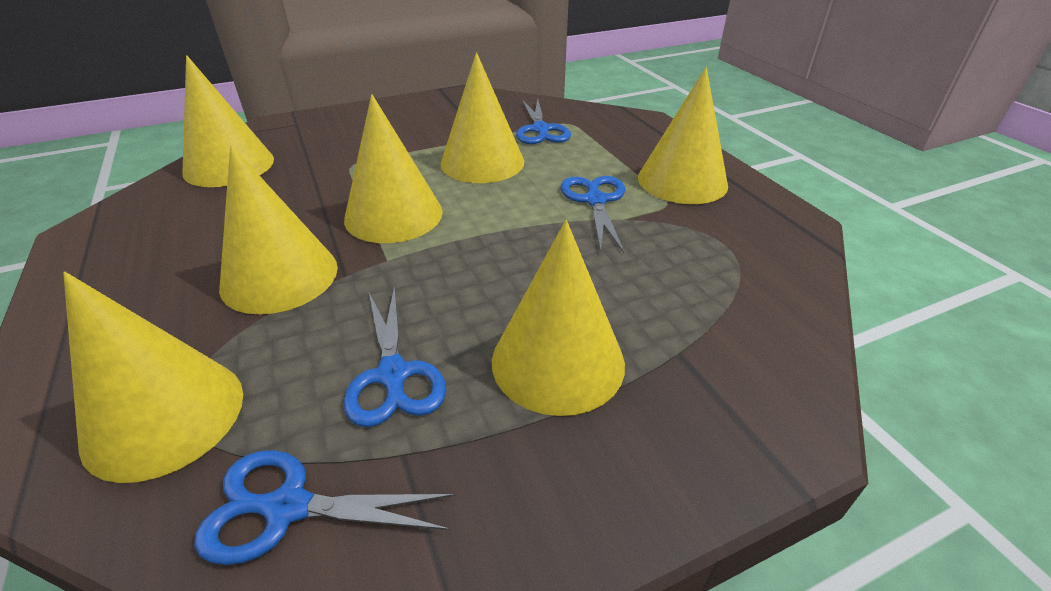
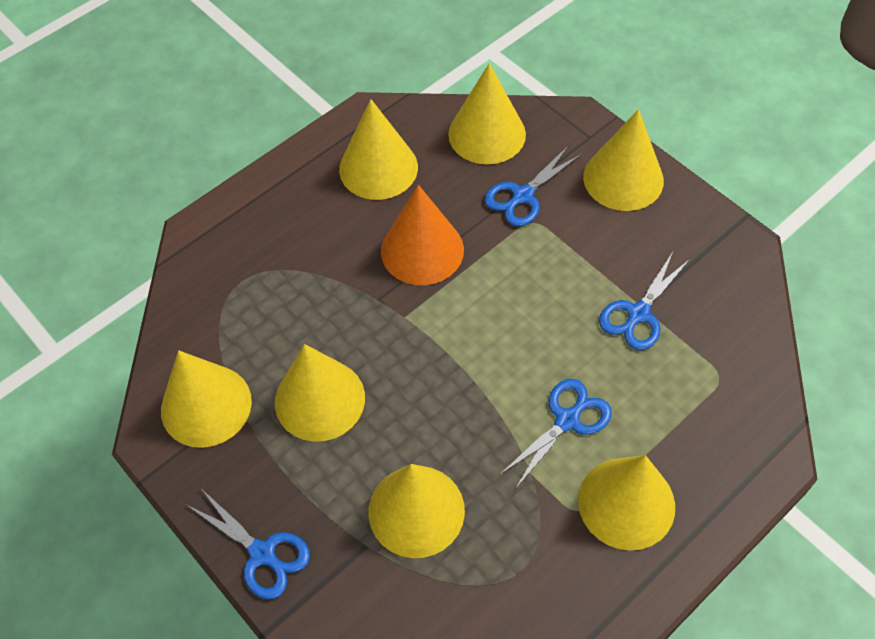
orange cone: 0 -> 1

